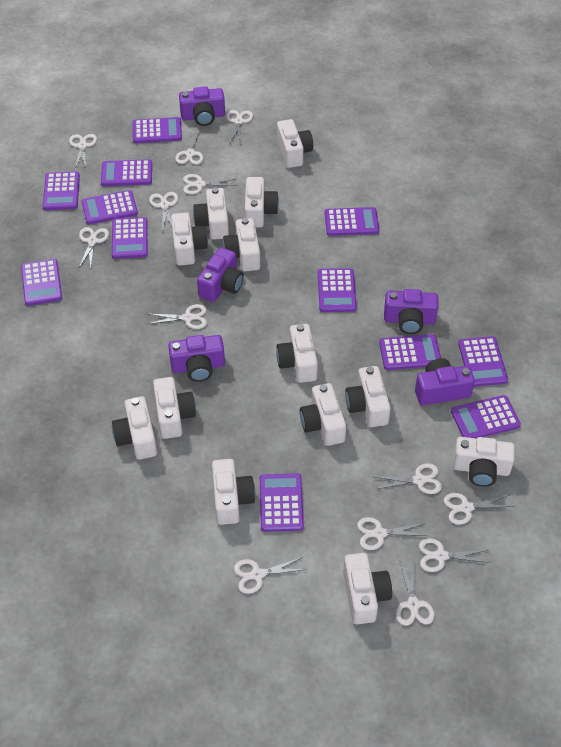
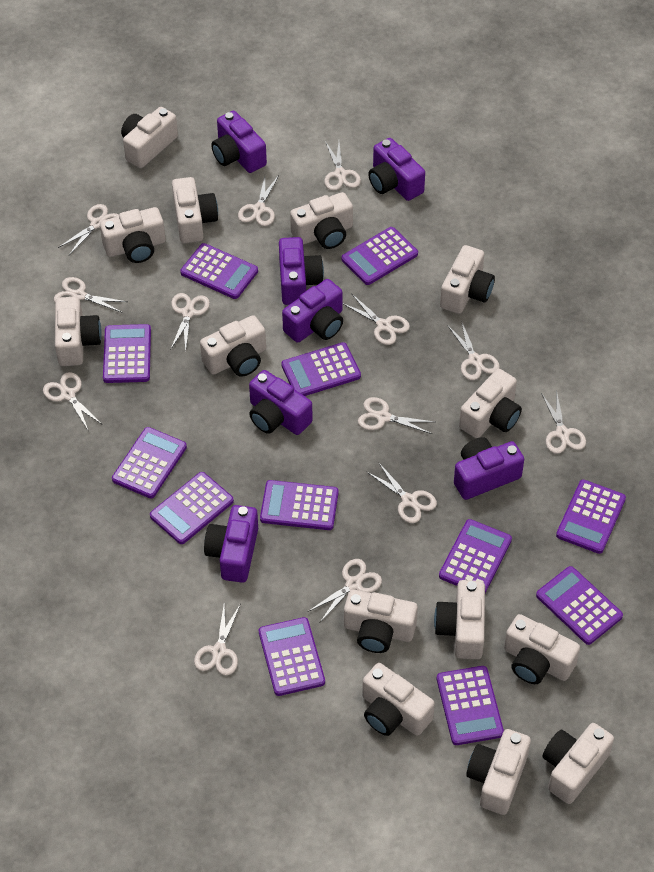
purple camera: 5 -> 7
white camera: 13 -> 14

